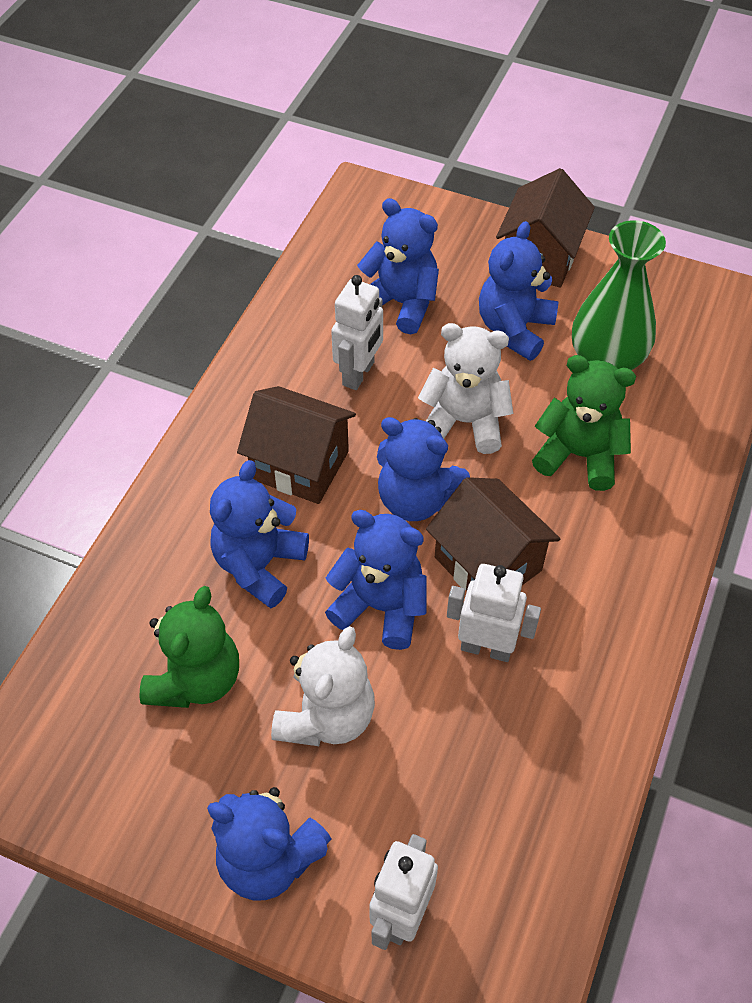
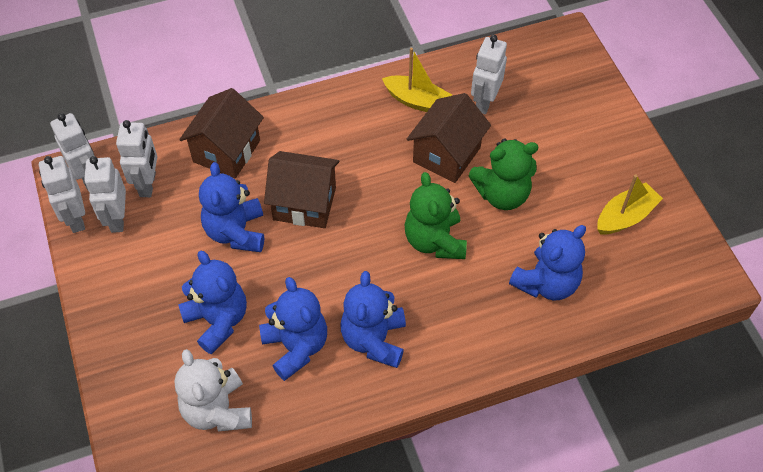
blue teddy bear: 6 -> 5
green vase: 1 -> 0
white robot: 3 -> 5
white teddy bear: 2 -> 1
yellow boat: 0 -> 2

